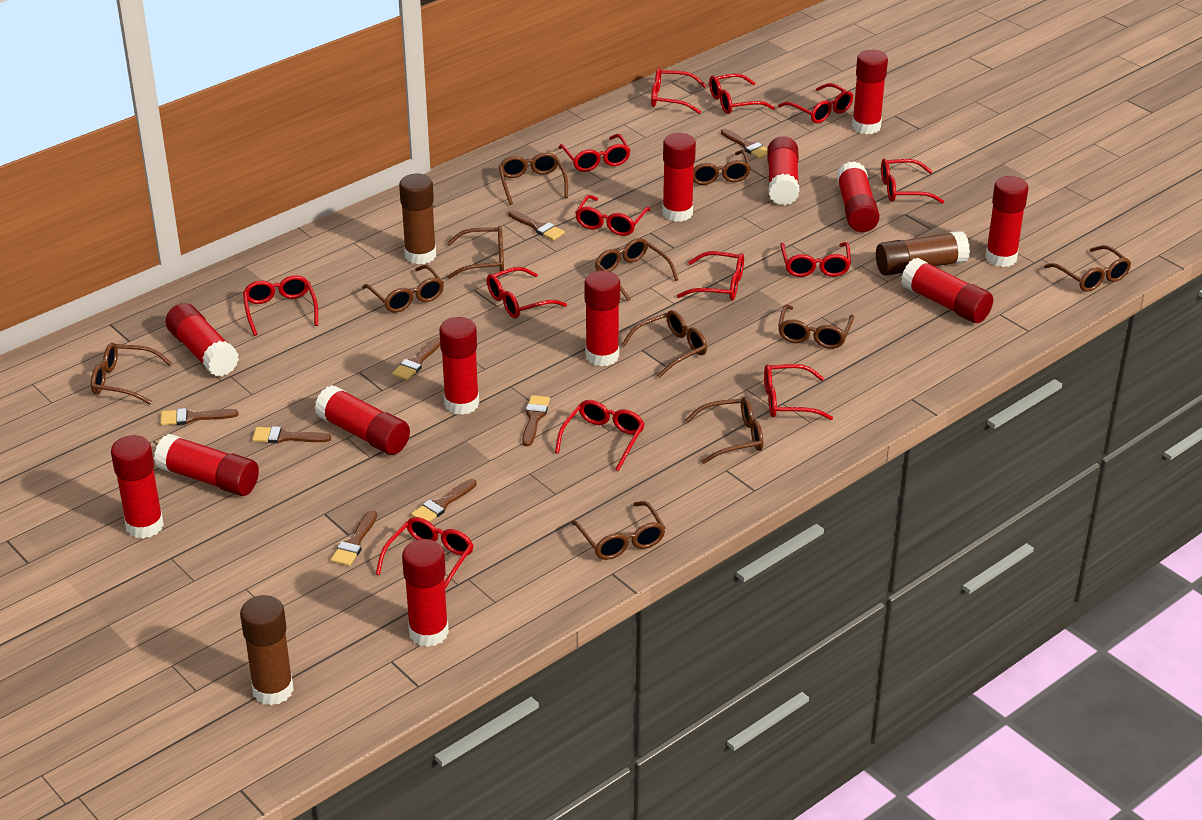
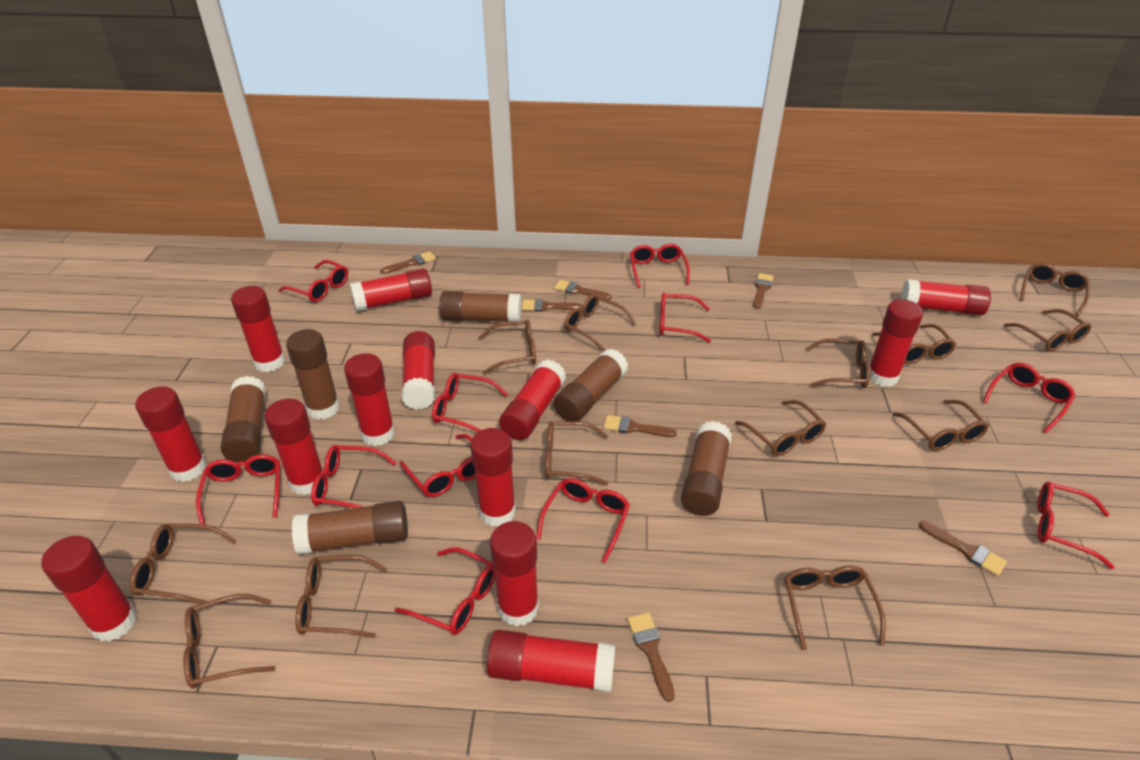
brown brush: 8 -> 7
brown glasses: 11 -> 13
brown glue stick: 3 -> 6
red glasses: 13 -> 11

